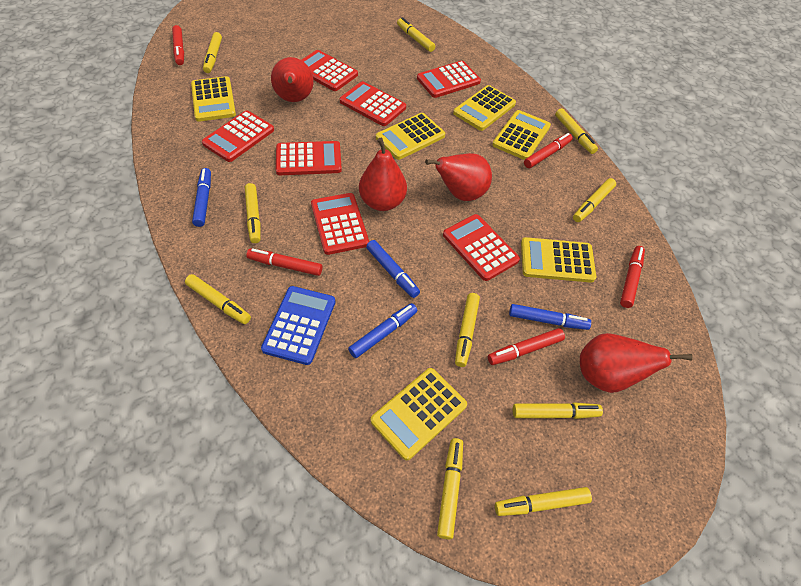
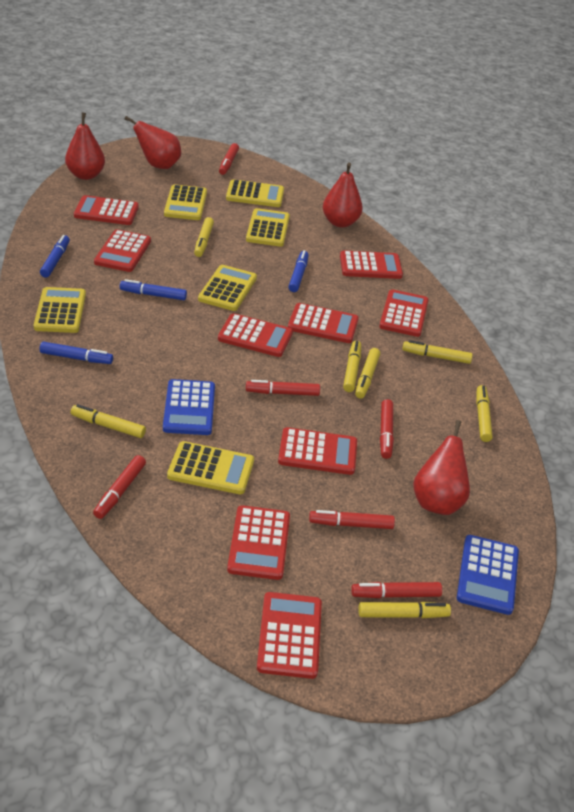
blue calculator: 1 -> 2
red calculator: 7 -> 9
red marker: 5 -> 6
yellow marker: 10 -> 7

